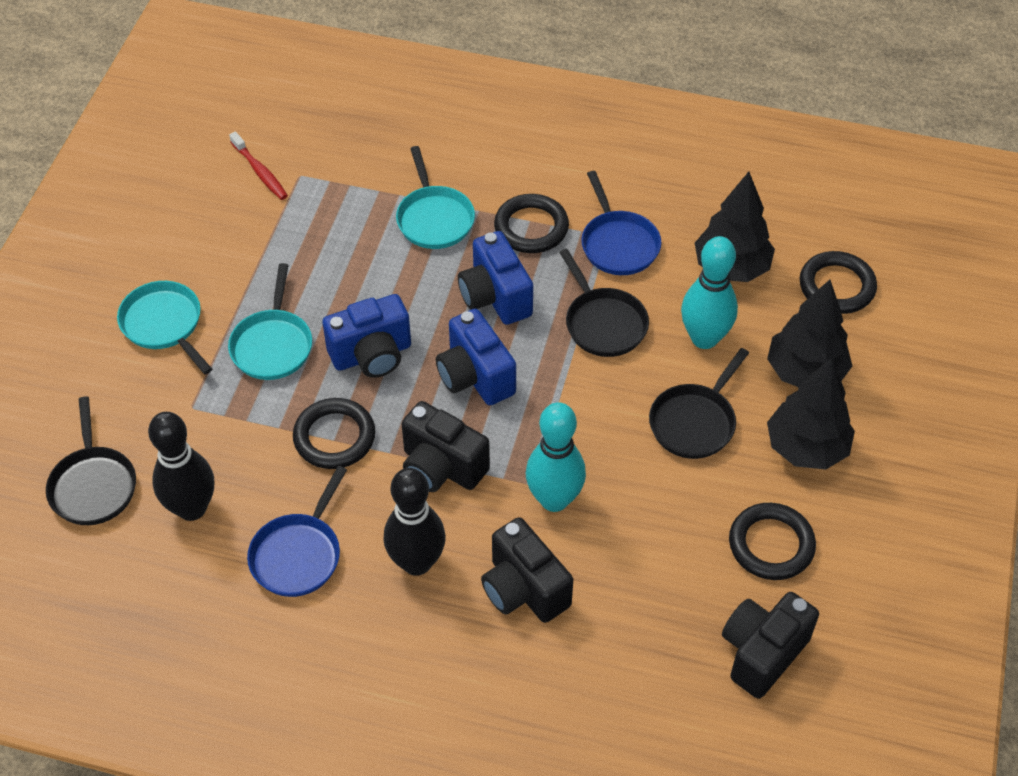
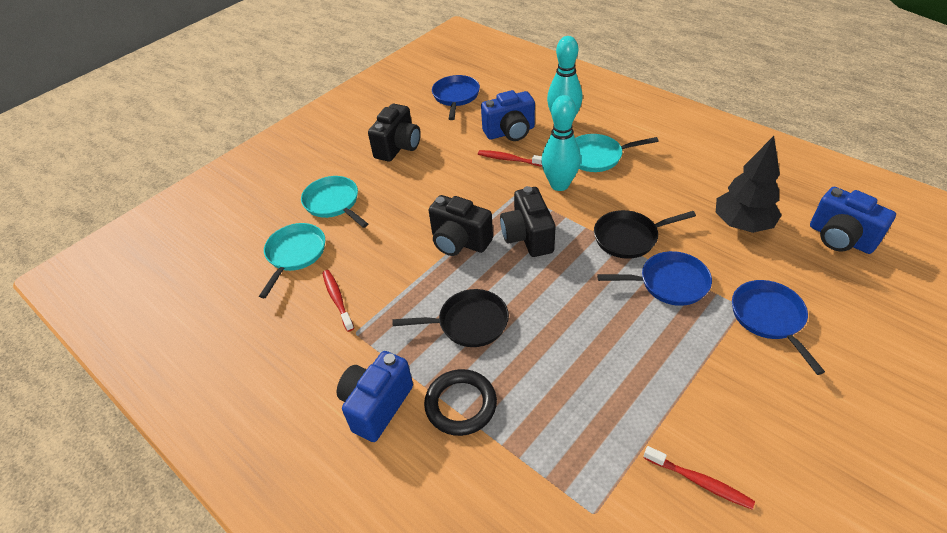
black bowling pin: 2 -> 0
black pan: 3 -> 2
black ring: 4 -> 1
black tree: 3 -> 1
blue pan: 2 -> 3
red toothbrush: 1 -> 3

